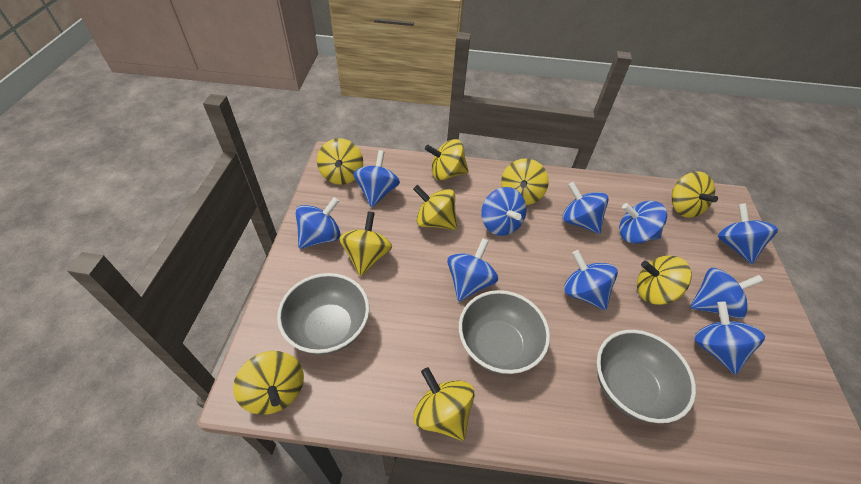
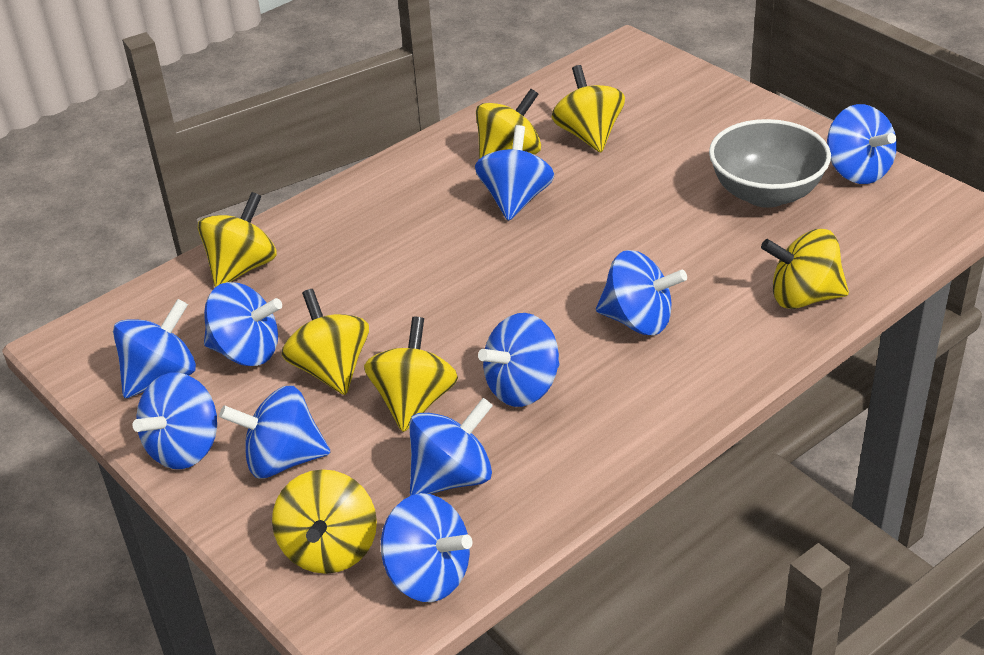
grey bowl: 3 -> 1
yellow spinning top: 9 -> 7

